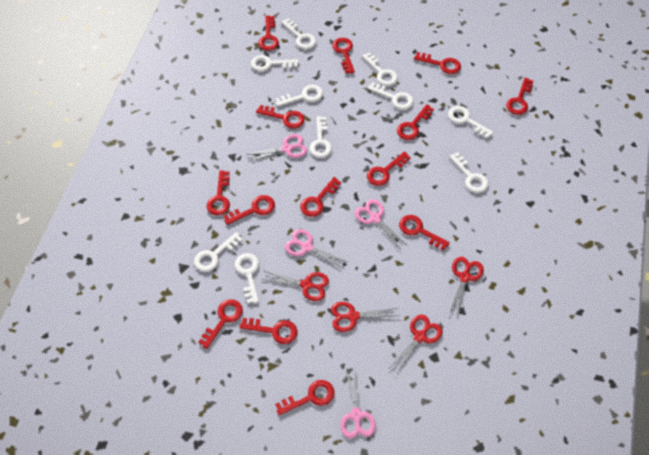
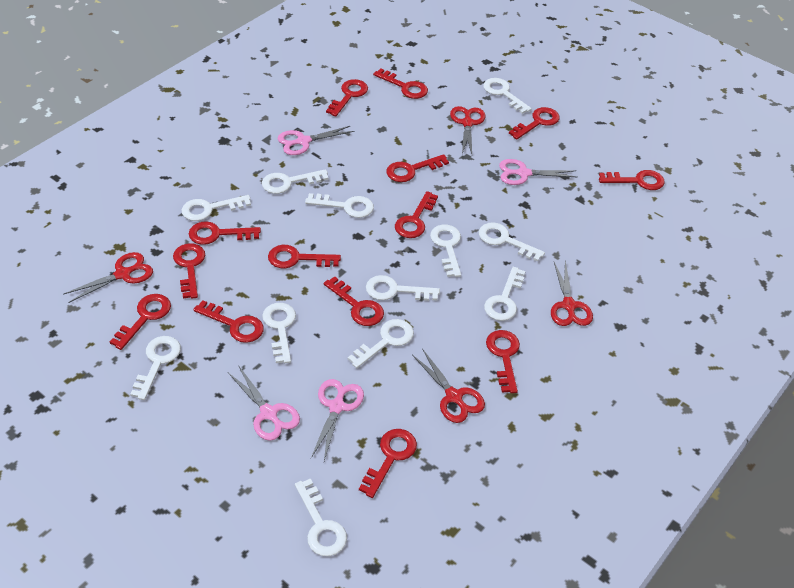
white key: 10 -> 12

